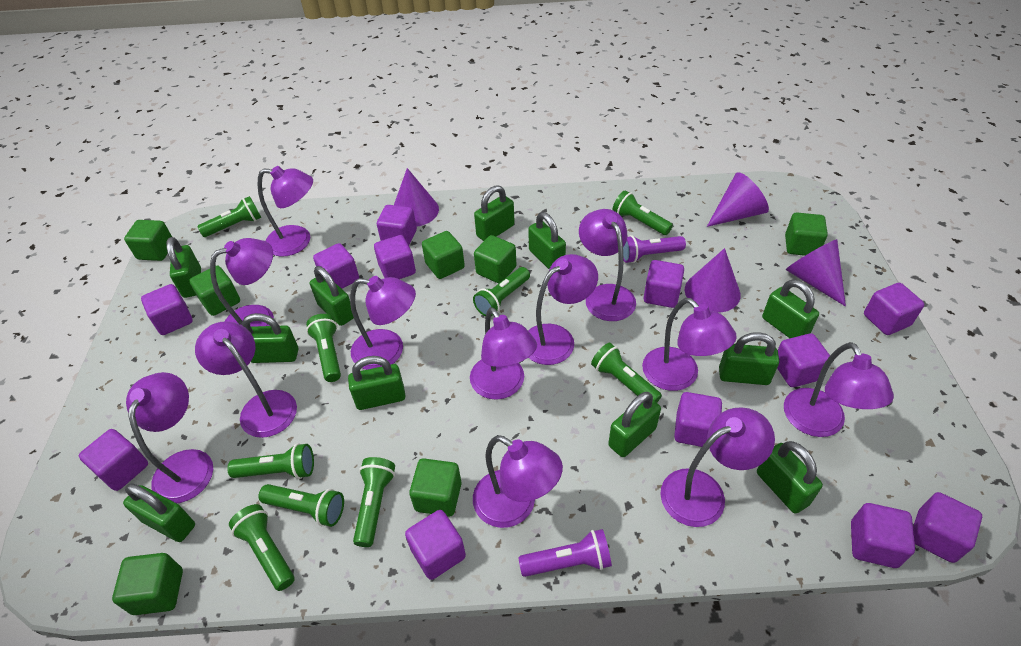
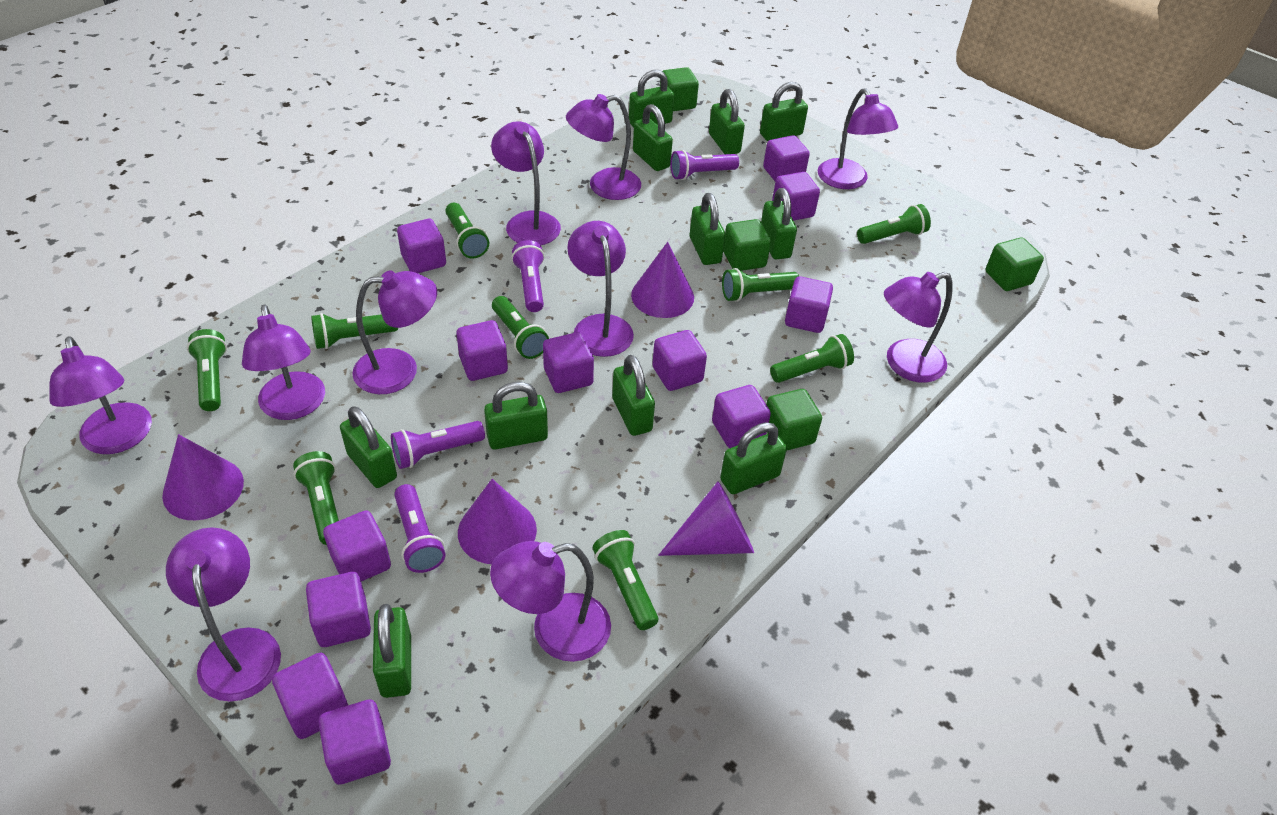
green cube: 7 -> 4
purple flashlight: 2 -> 4
purple lamp: 12 -> 10

